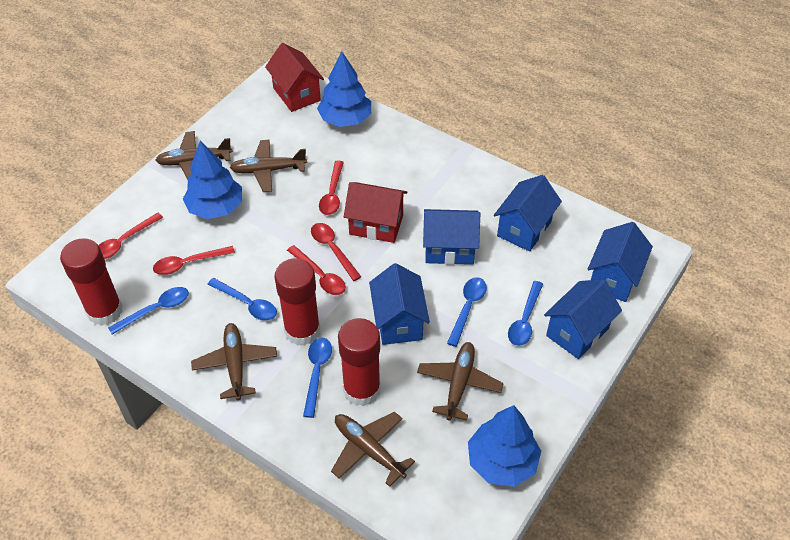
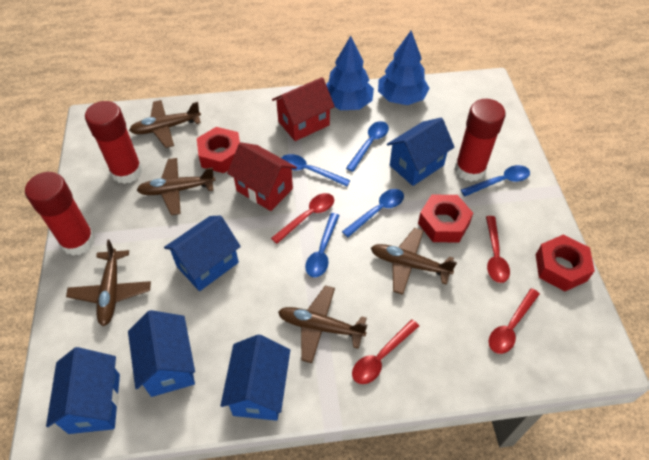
blue tree: 3 -> 2
red nut: 0 -> 3
red spoon: 5 -> 4

